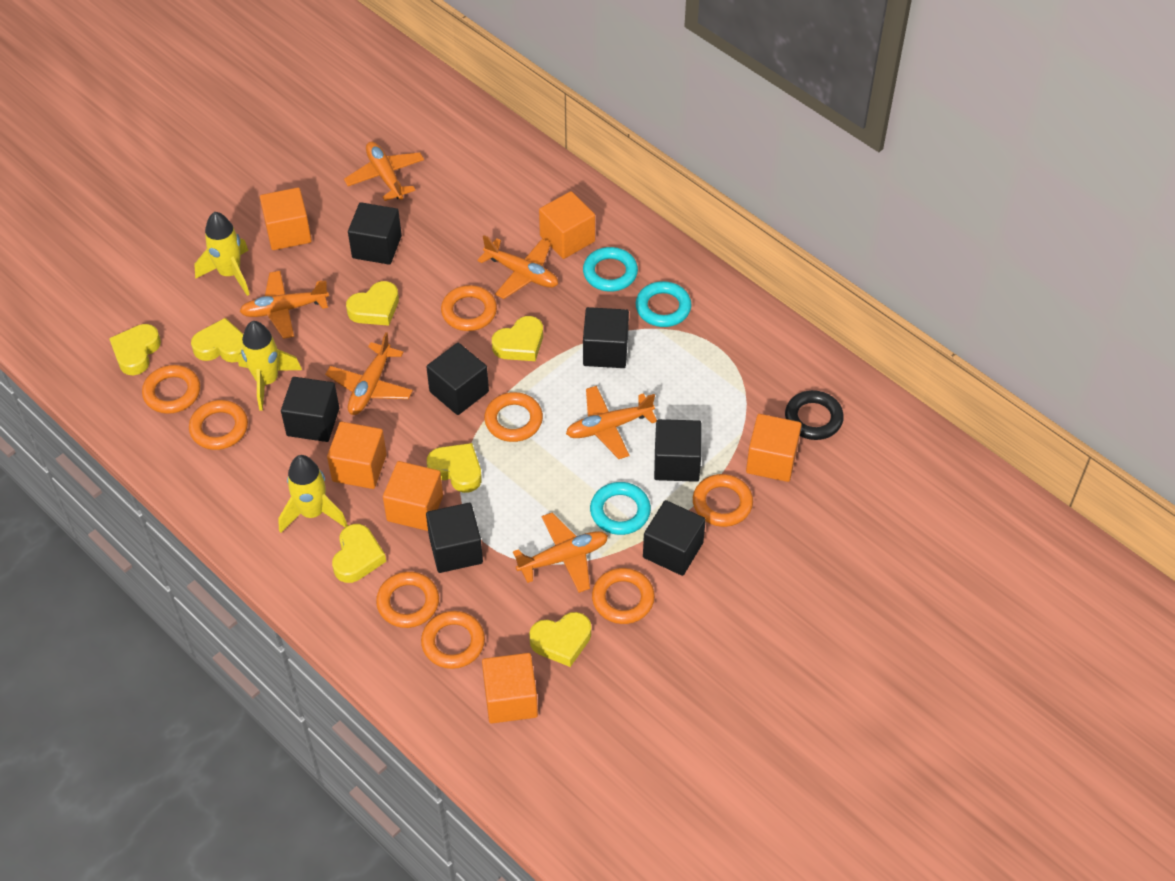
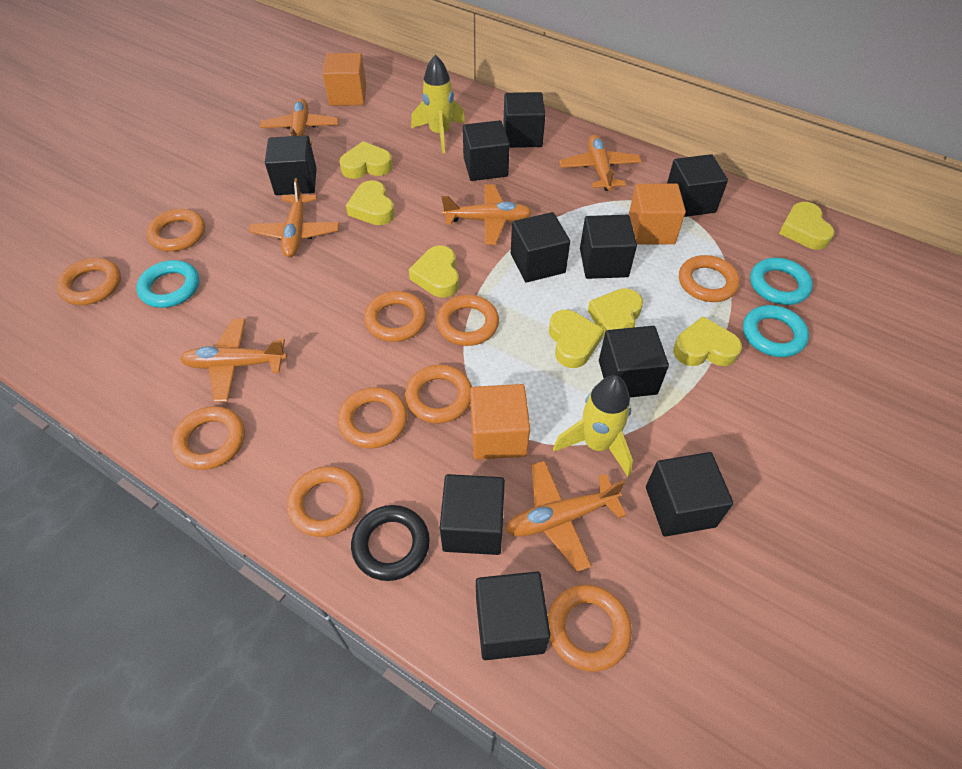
black cube: 7 -> 10
orange cube: 6 -> 3
orange ring: 8 -> 10
yellow rocket: 3 -> 2

